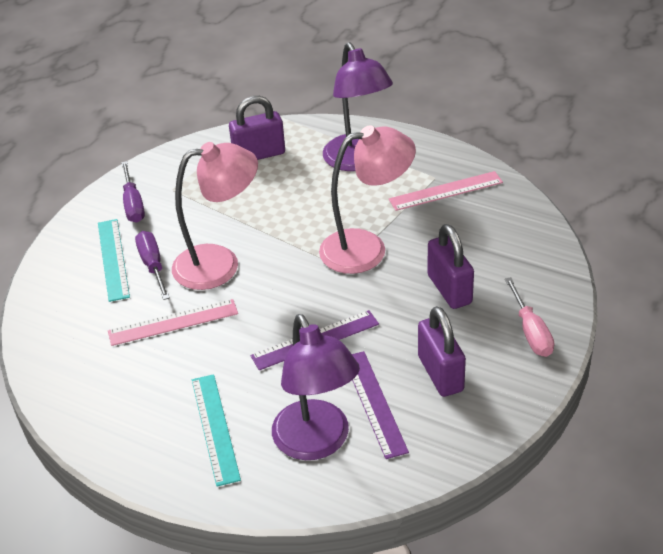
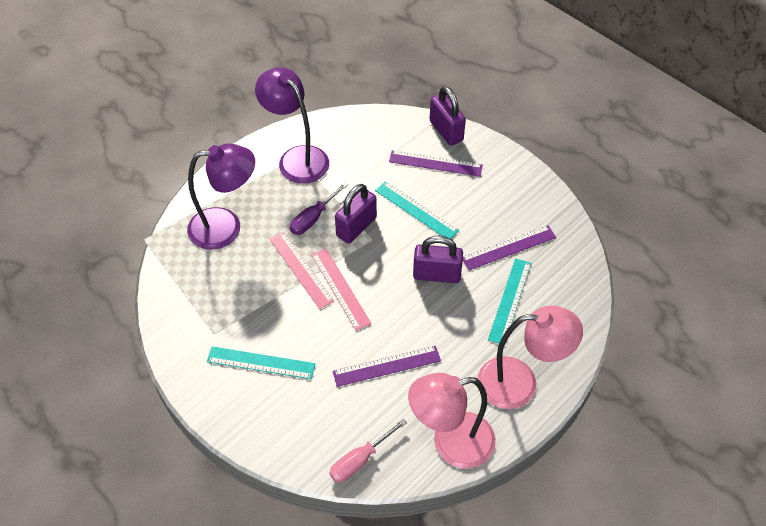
purple ruler: 2 -> 3
purple screwdriver: 2 -> 1
turquoise ruler: 2 -> 3

